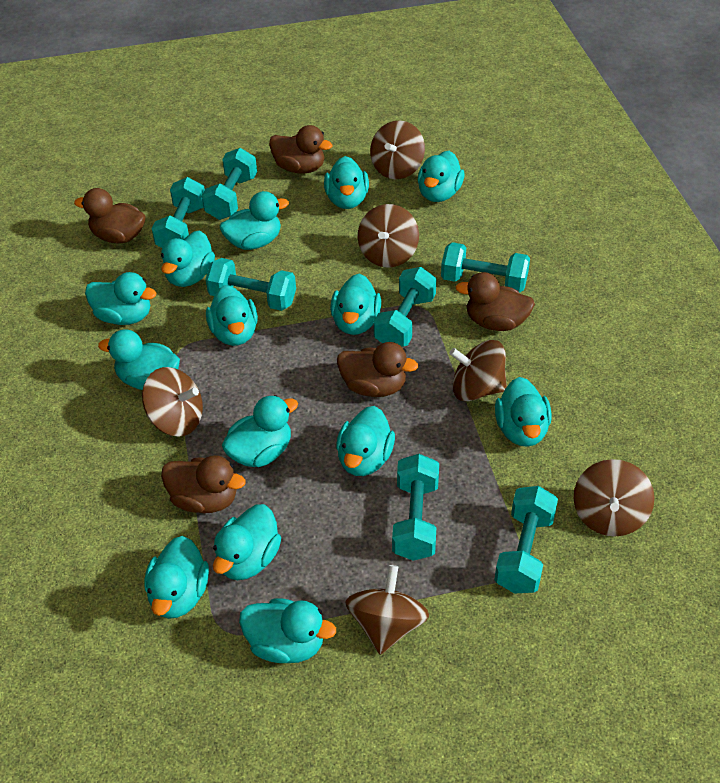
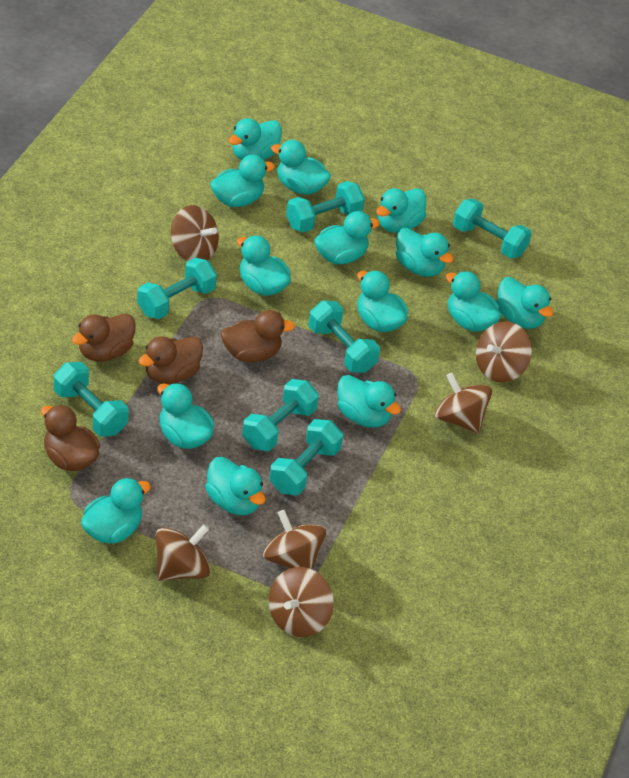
brown duck: 5 -> 4

